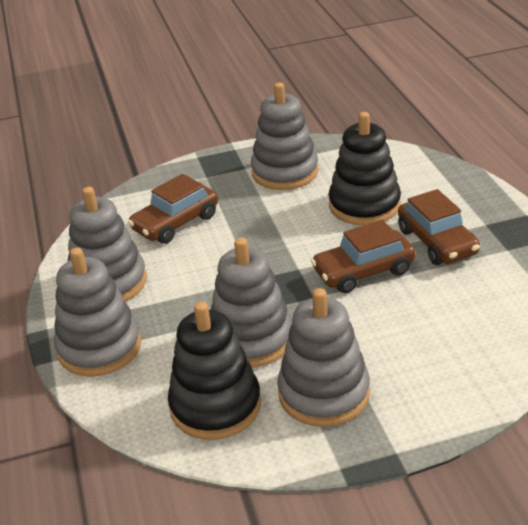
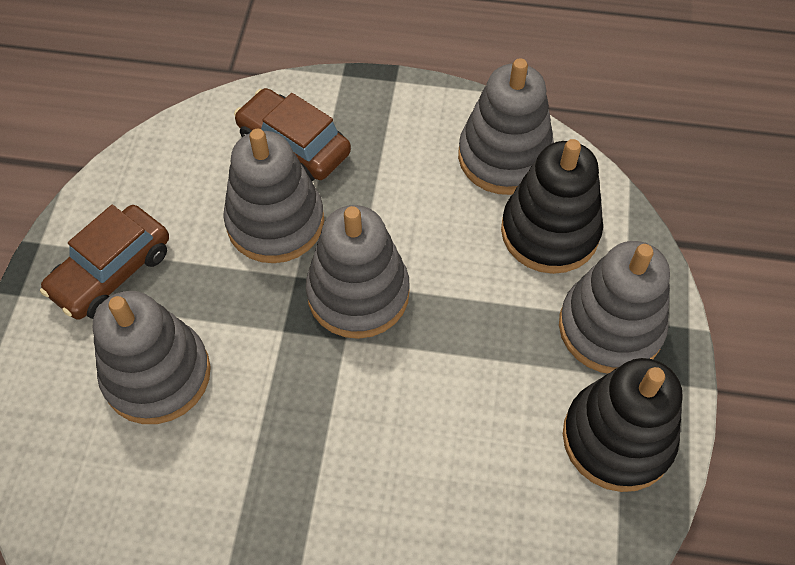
brown car: 3 -> 2

